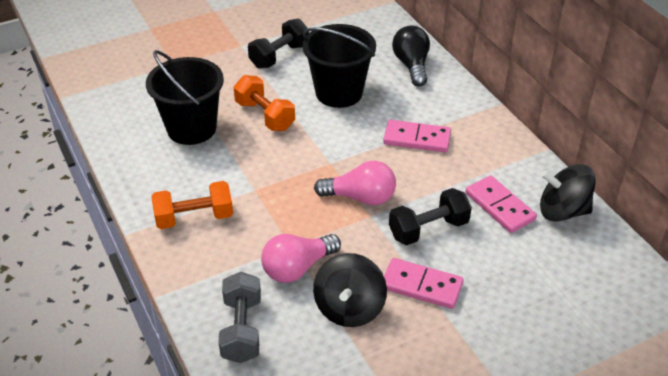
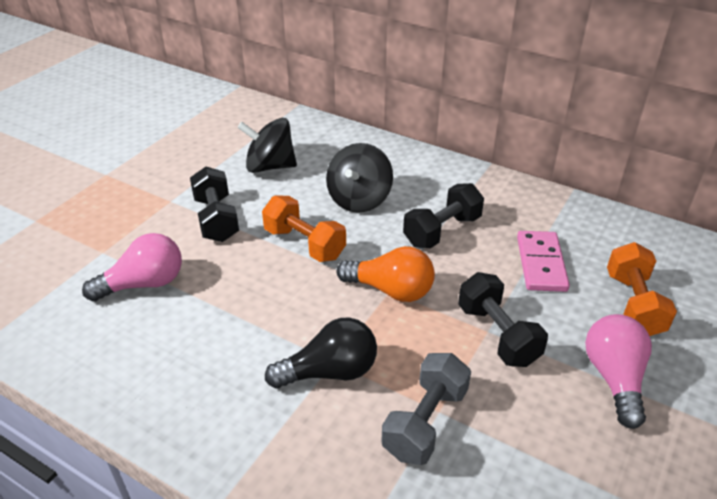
black bucket: 2 -> 0
black dumbbell: 2 -> 3
orange light bulb: 0 -> 1
pink domino: 3 -> 1

